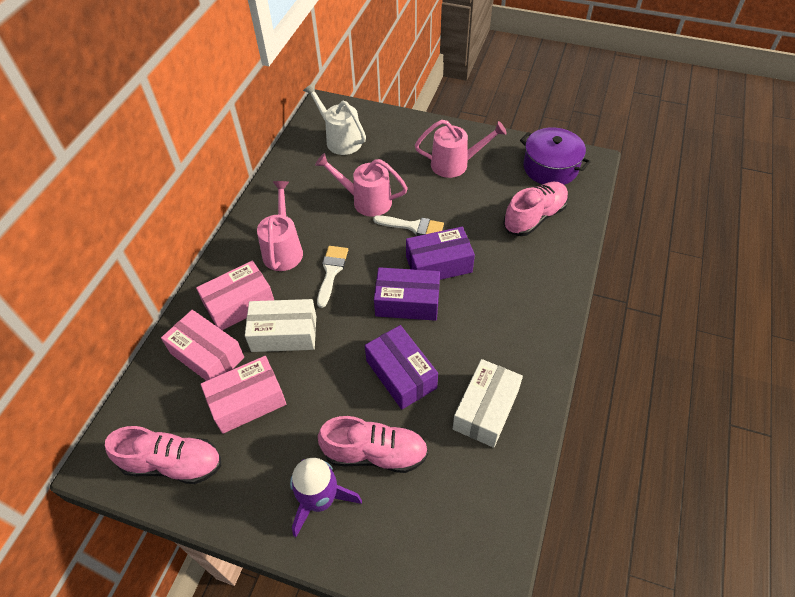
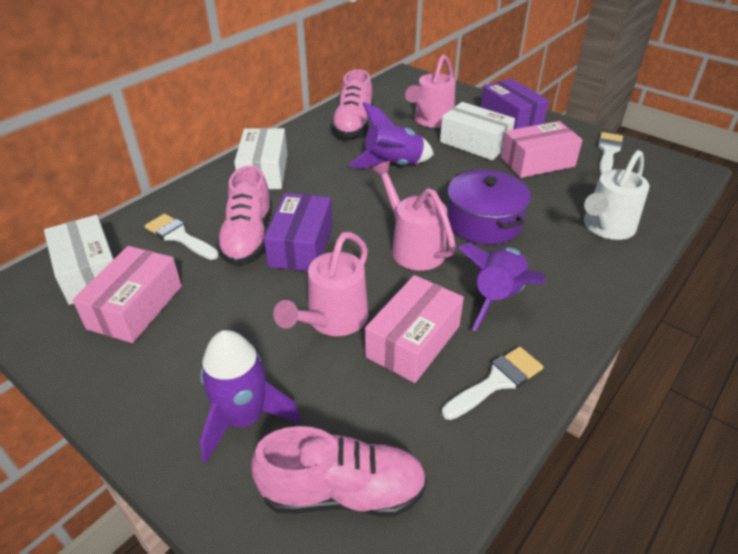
purple box: 3 -> 2
purple rocket: 1 -> 3
white box: 2 -> 3
white brush: 2 -> 3

